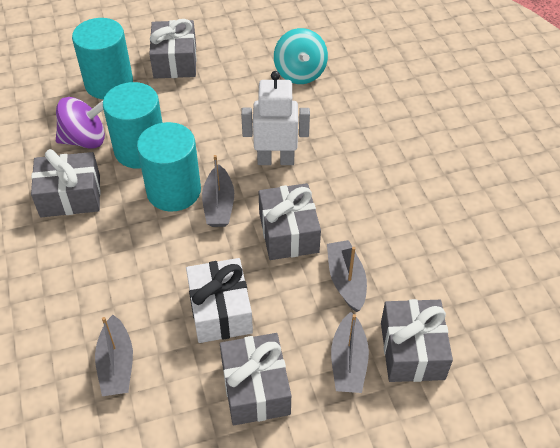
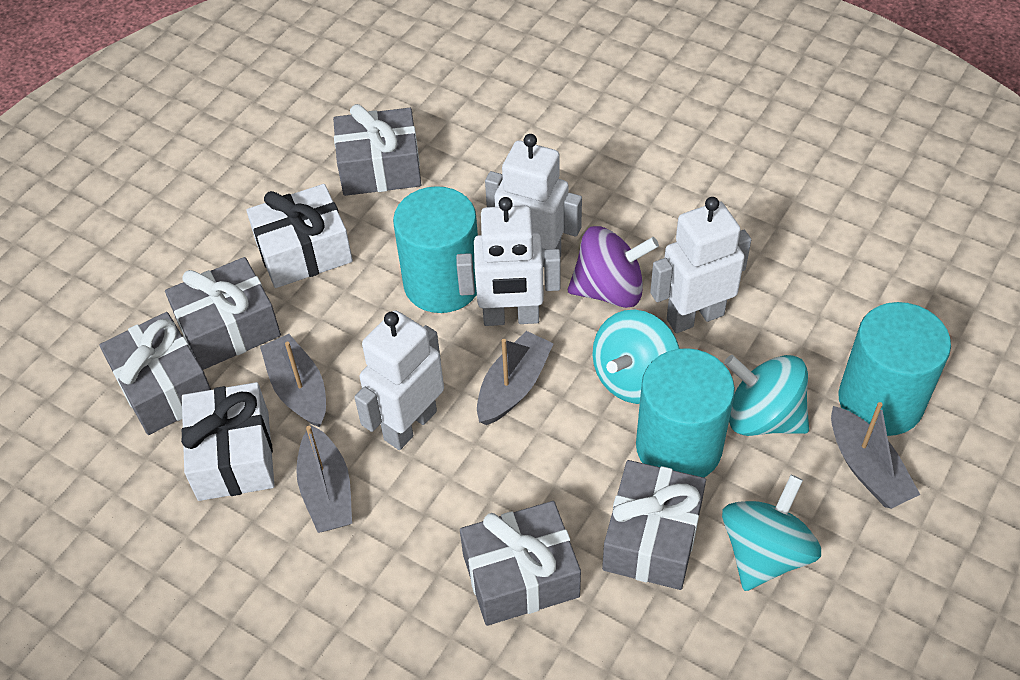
turquoise spinning top: 1 -> 3
white gift: 1 -> 2
white robot: 1 -> 4

